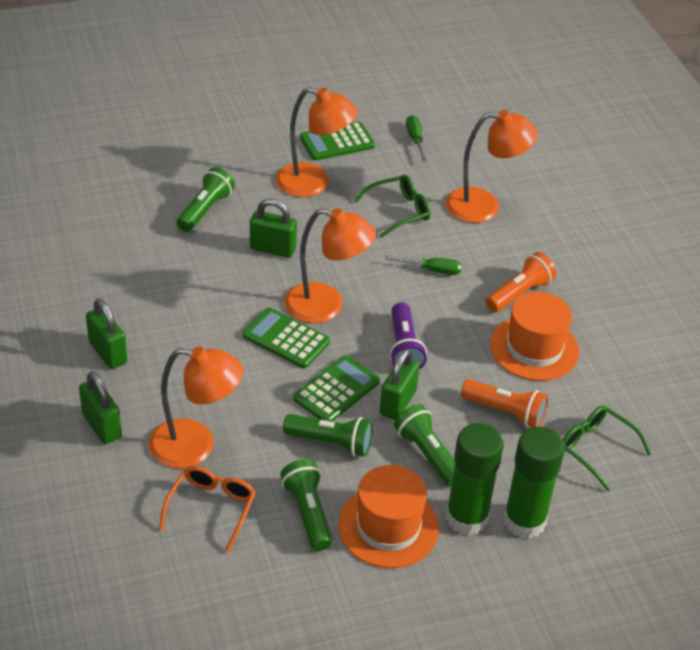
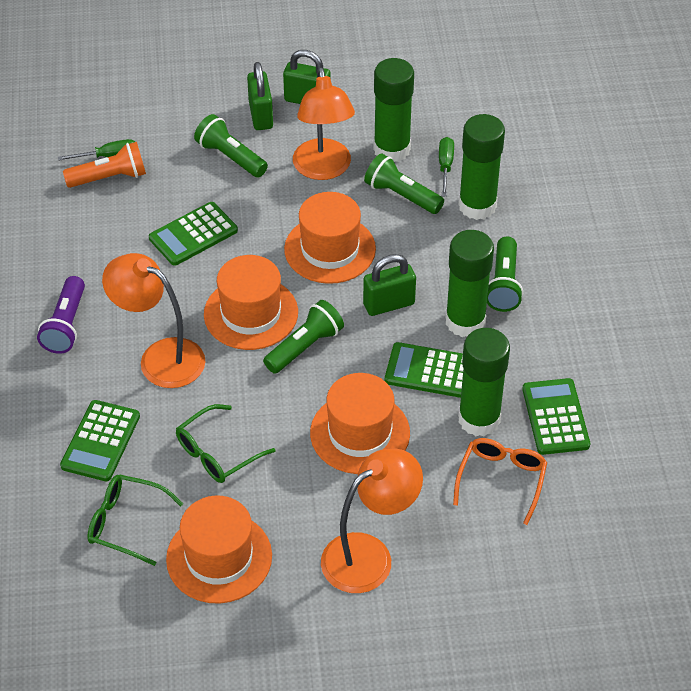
green calculator: 3 -> 4
green glue stick: 2 -> 4
green padlock: 4 -> 3
orange flashlight: 2 -> 1
orange hat: 2 -> 4
orange lamp: 4 -> 3

